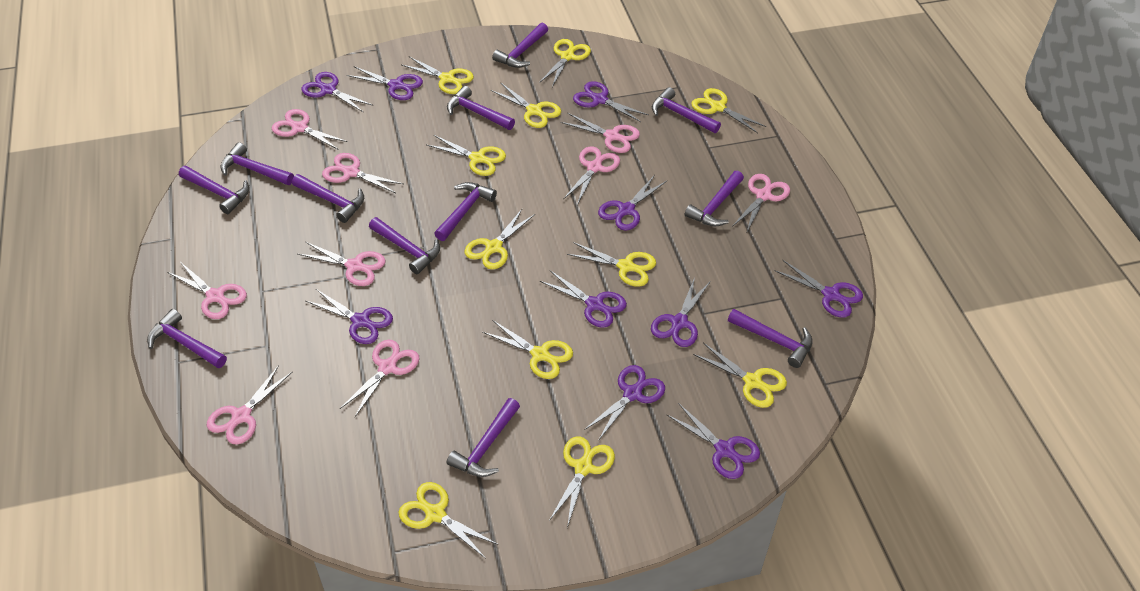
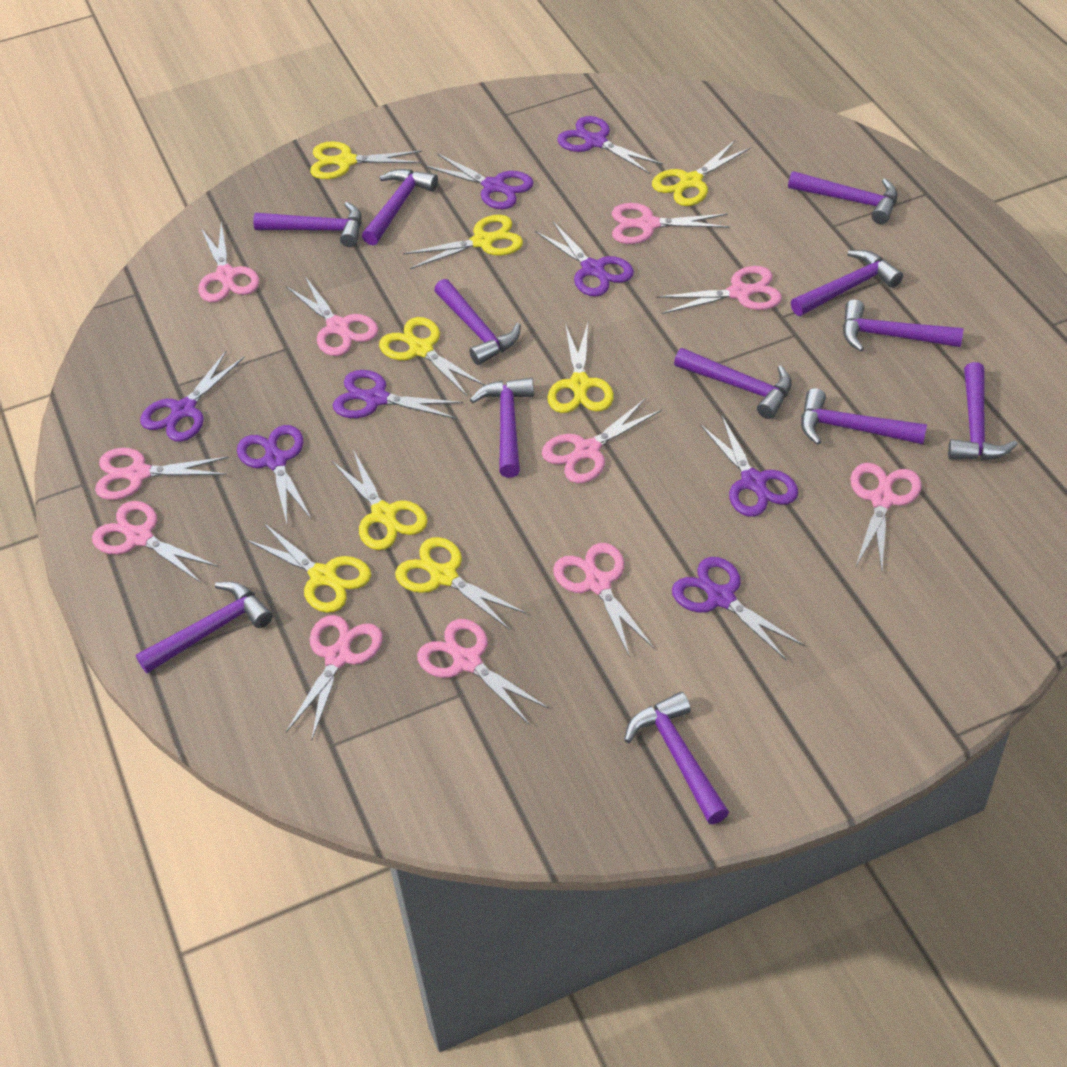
pink scissors: 9 -> 11
purple scissors: 10 -> 8
yellow scissors: 11 -> 8

